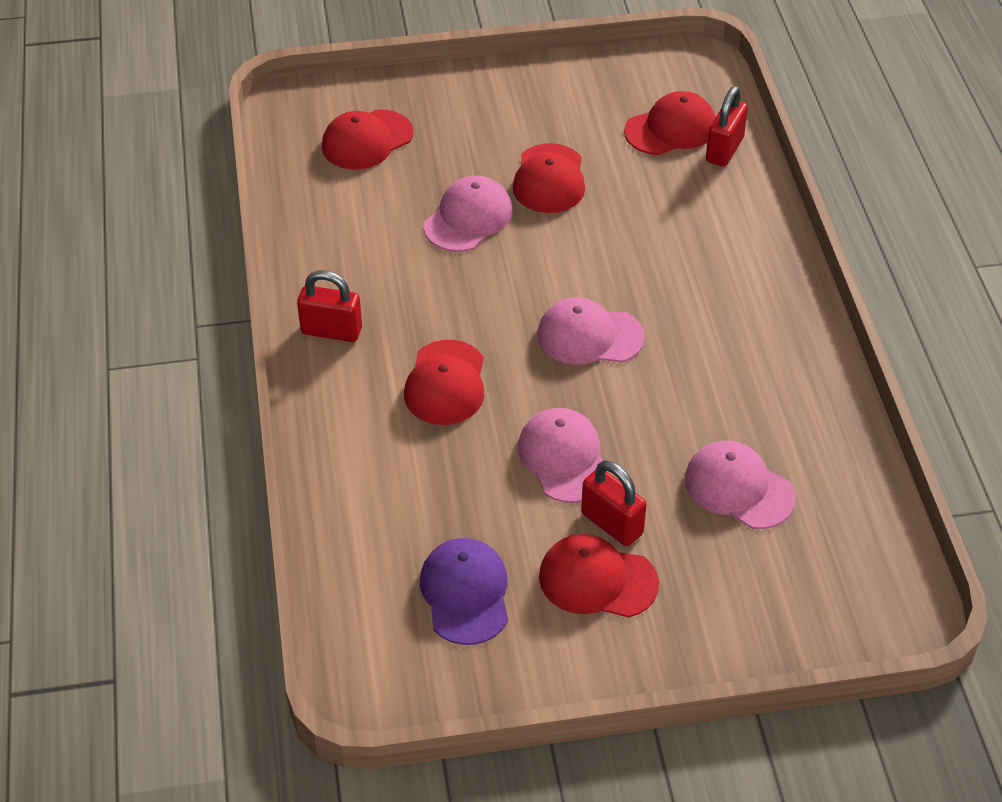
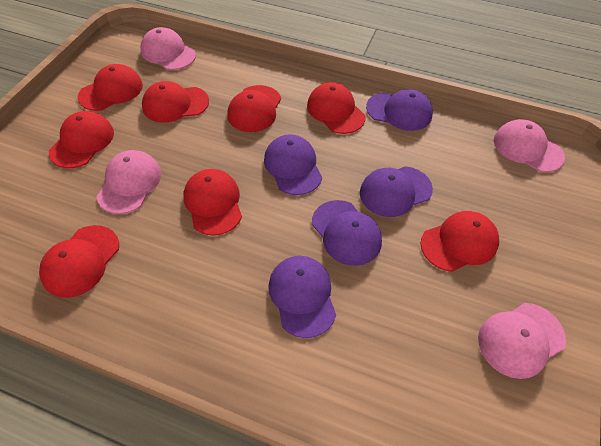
purple cap: 1 -> 5
red cap: 5 -> 8
red padlock: 3 -> 0

